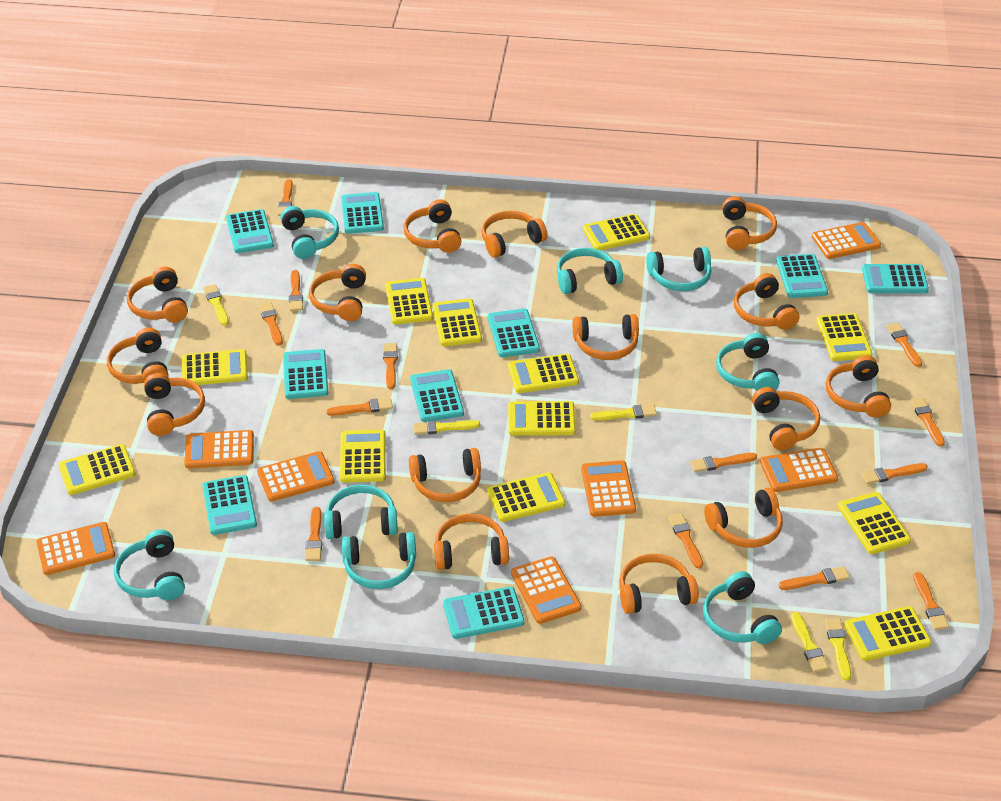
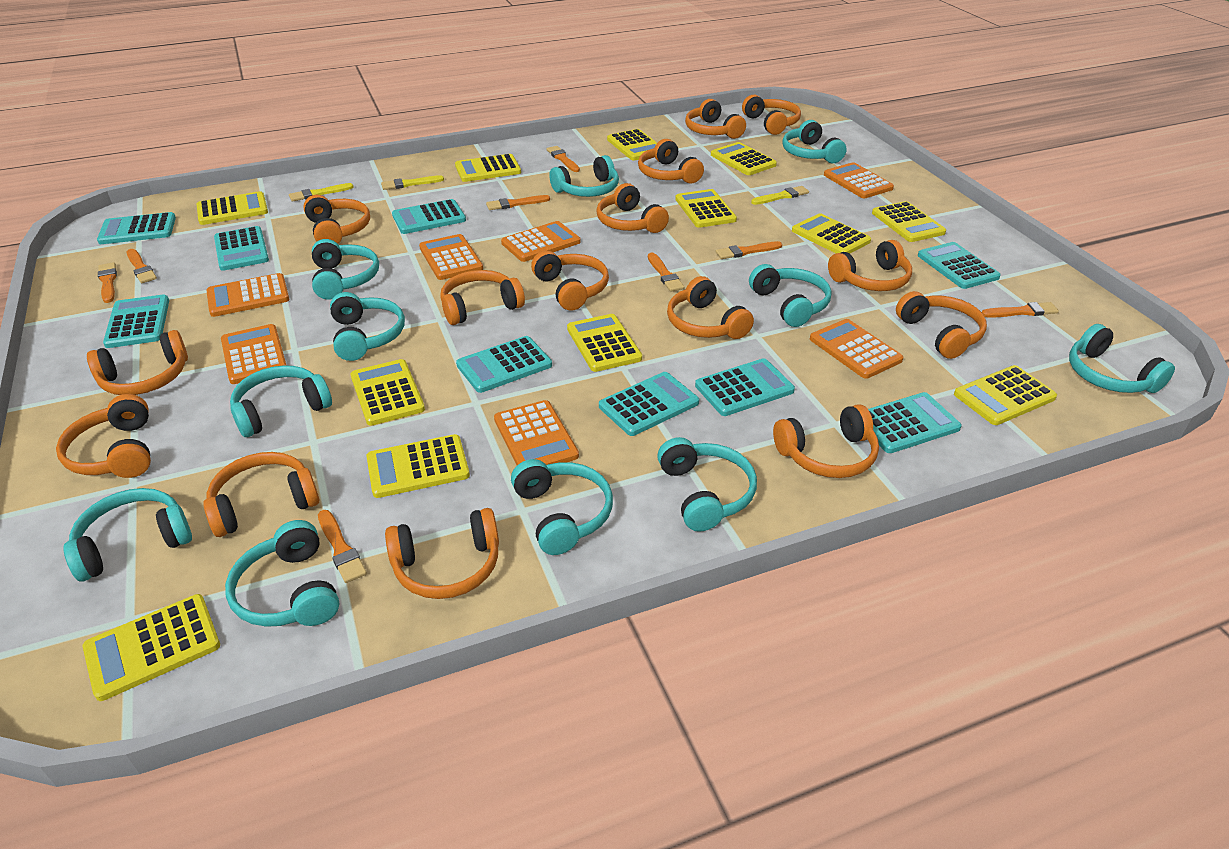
orange brush: 13 -> 8
turquoise headphones: 8 -> 11
yellow brush: 5 -> 3

